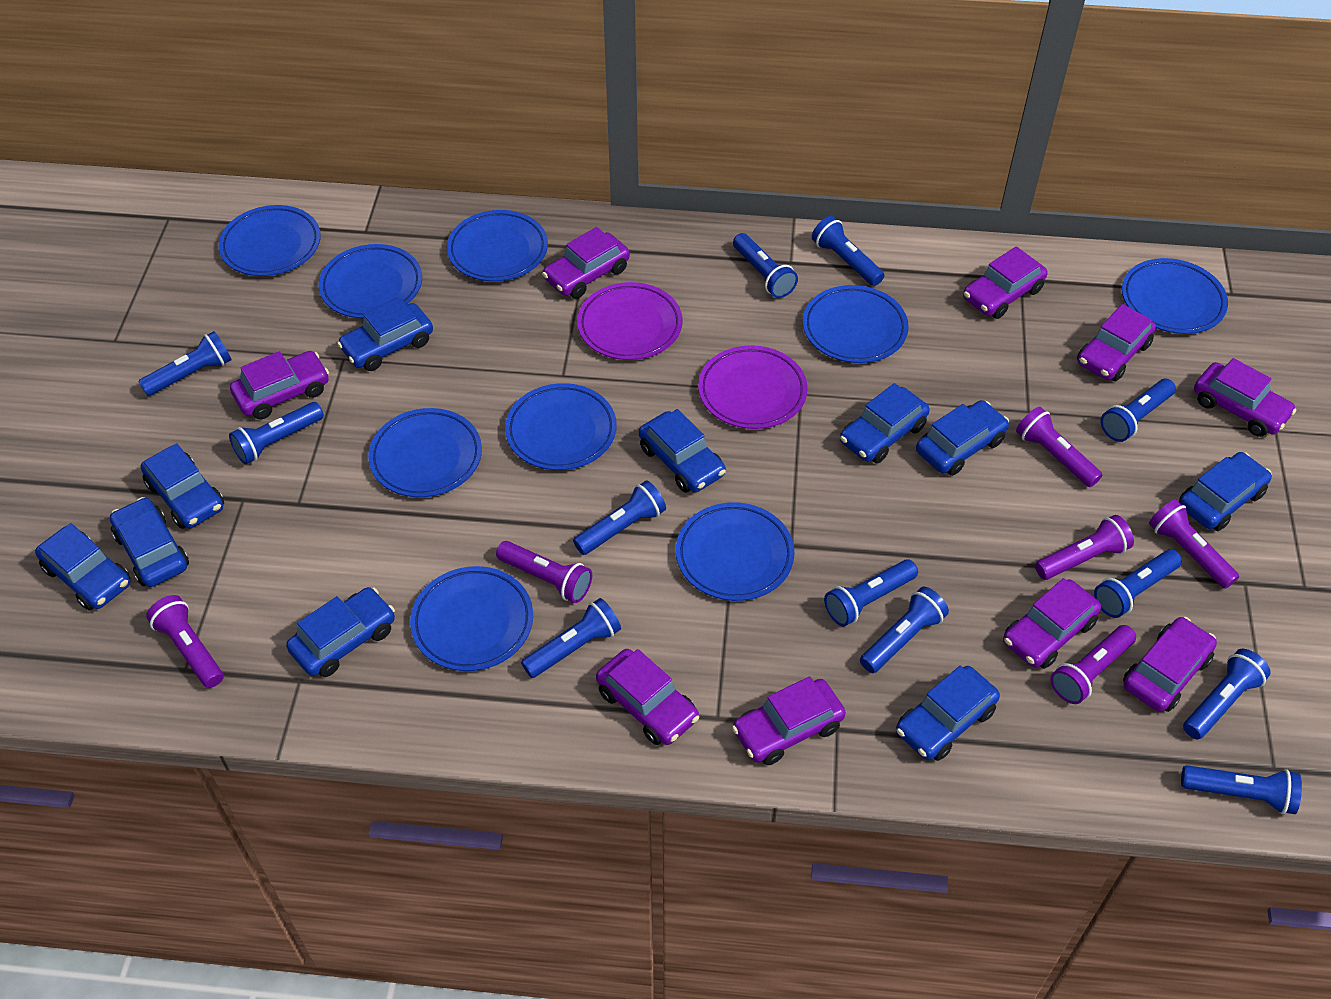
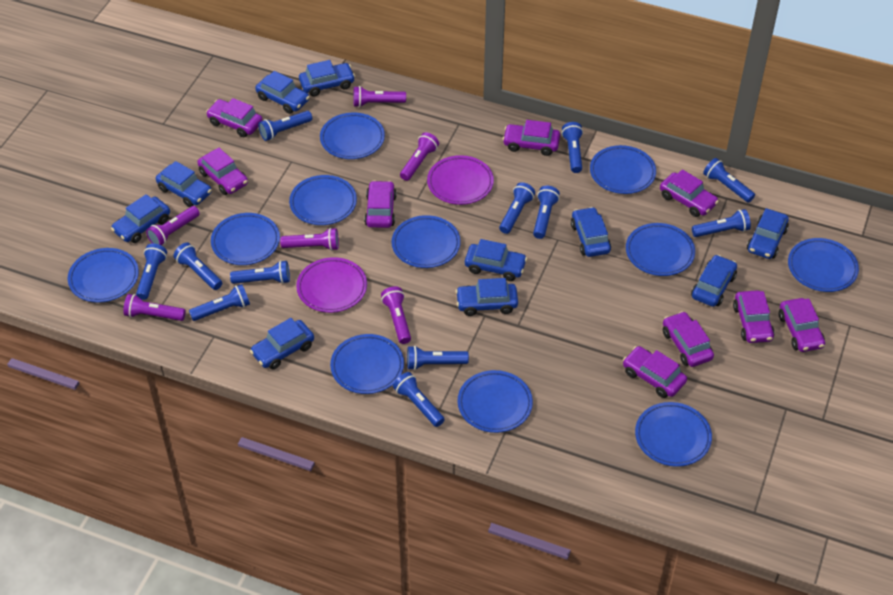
blue plate: 9 -> 11

